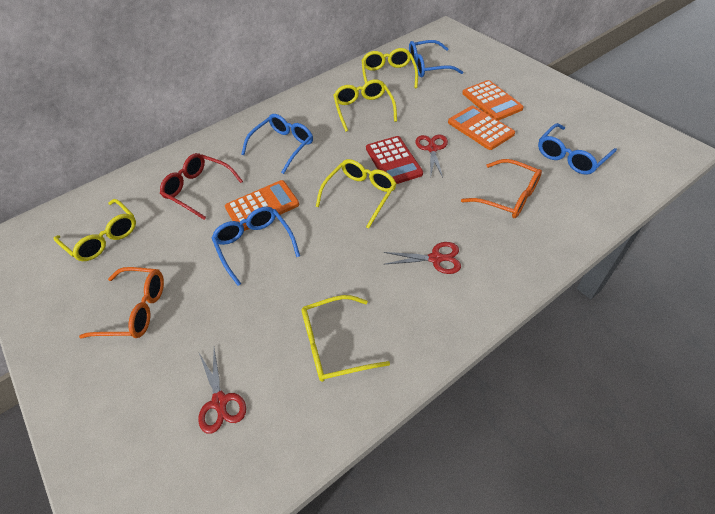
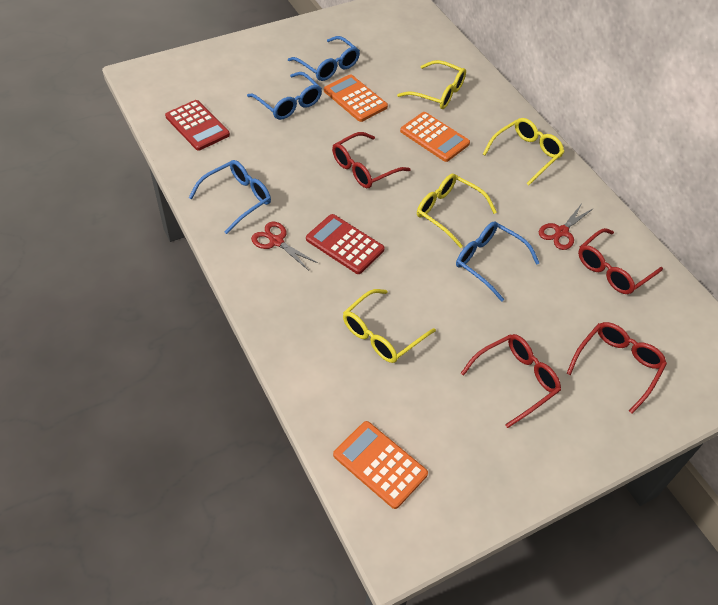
orange glasses: 2 -> 0
red calculator: 1 -> 2
red glasses: 1 -> 4
red scissors: 3 -> 2
yellow glasses: 5 -> 4

